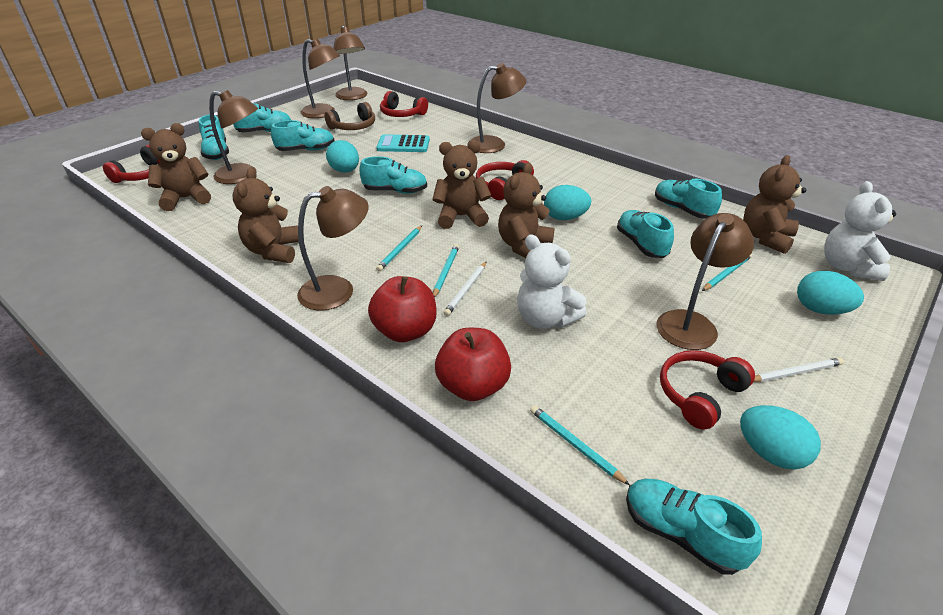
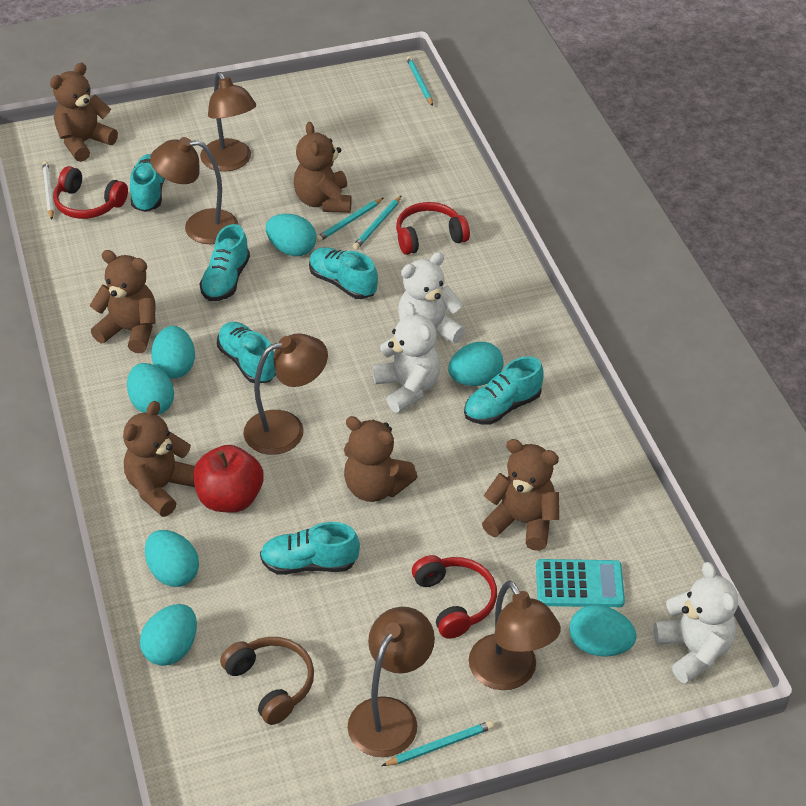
brown lamp: 6 -> 5
brown teddy bear: 5 -> 6
red apple: 2 -> 1
red headphones: 4 -> 3
turquoise egg: 4 -> 7
turquoise shoe: 7 -> 6
white pencil: 2 -> 1
white teddy bear: 2 -> 3

